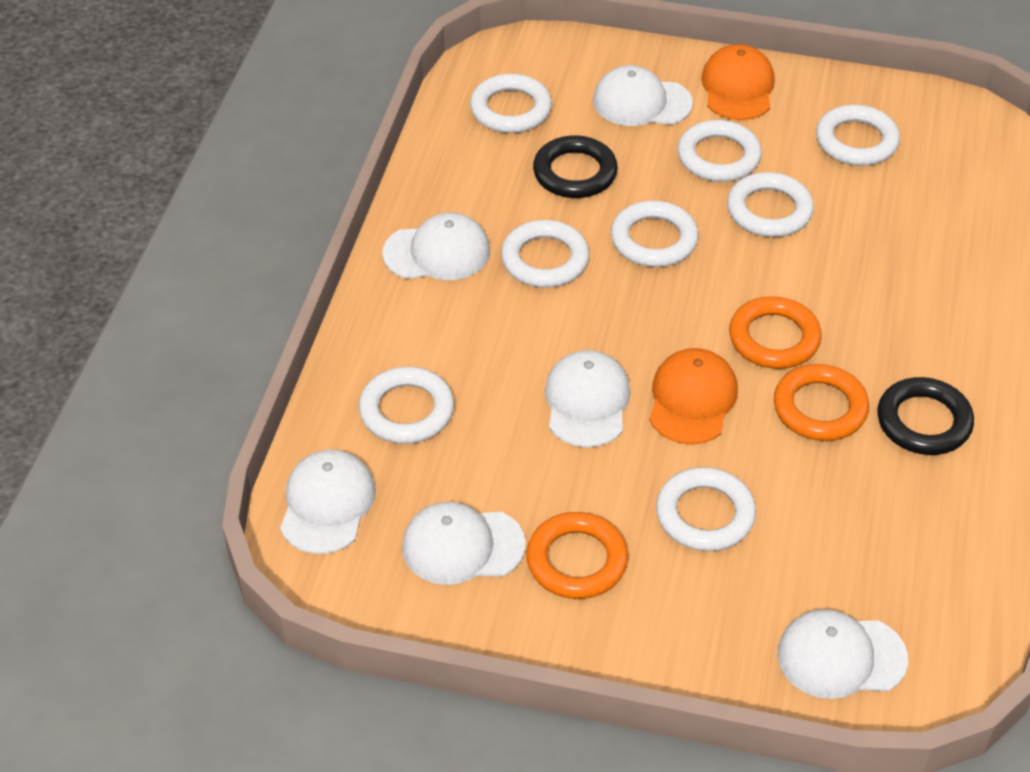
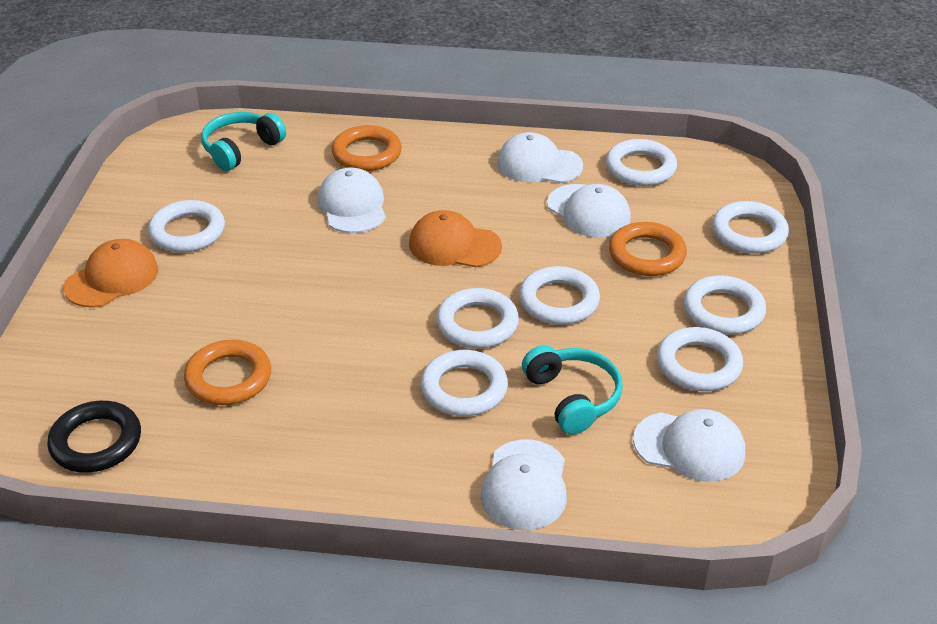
black ring: 2 -> 1
turquoise headphones: 0 -> 2
white cap: 6 -> 5

